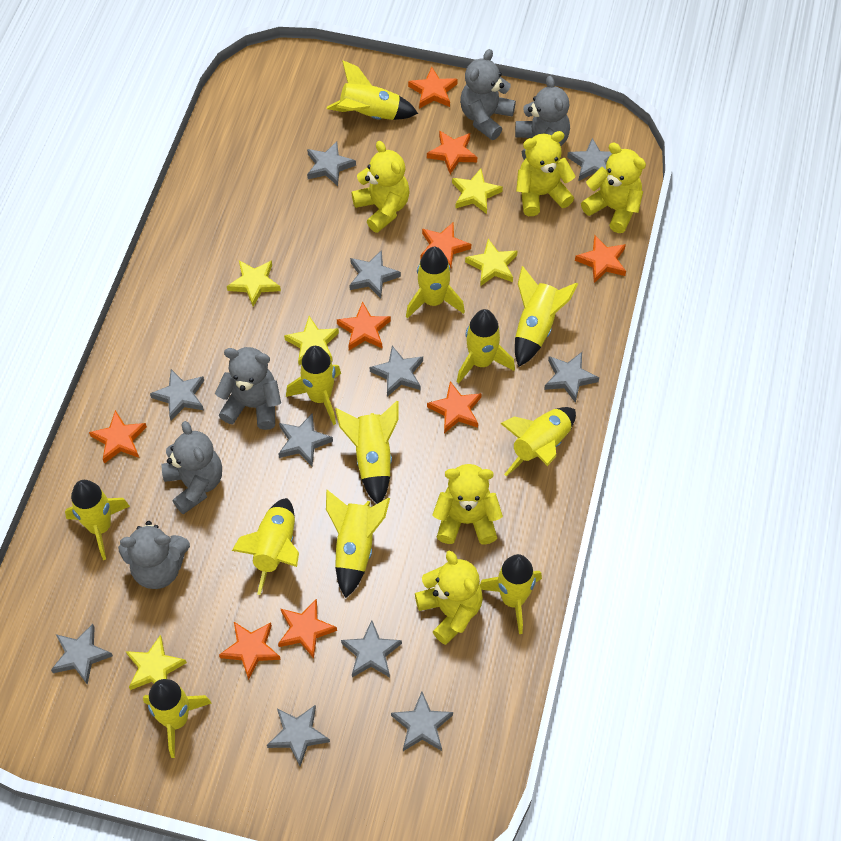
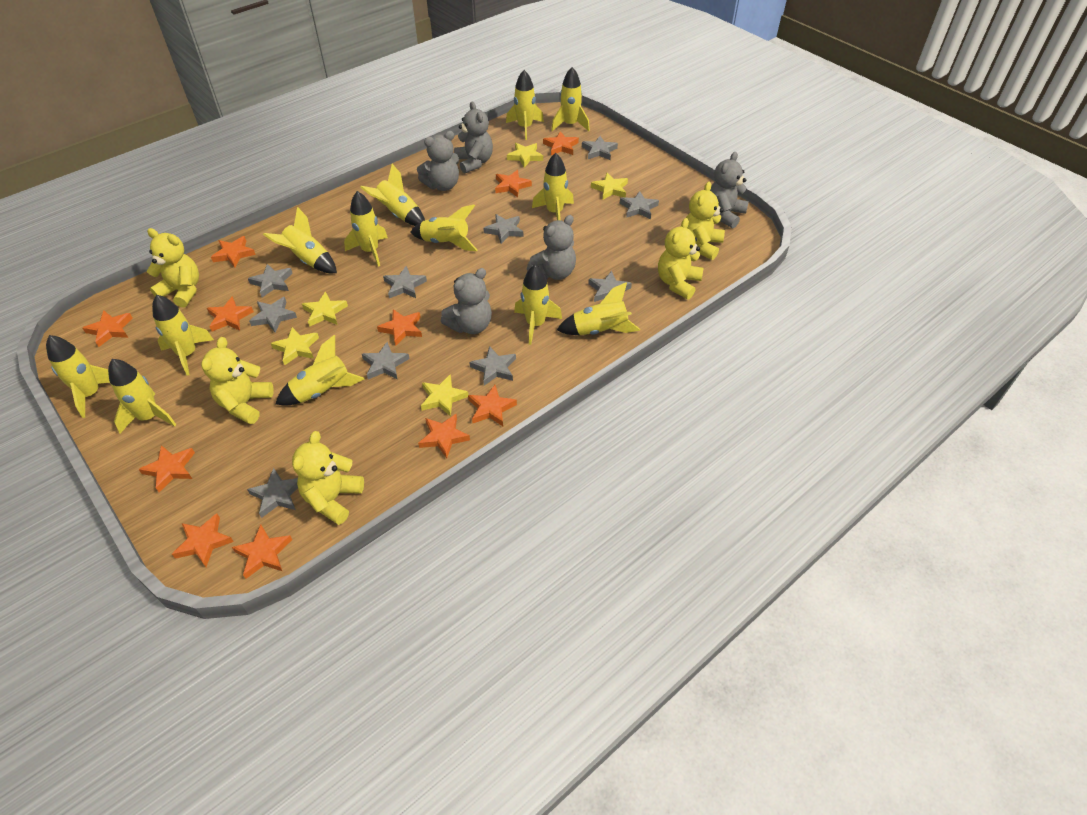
grey star: 11 -> 10
orange star: 9 -> 11
yellow rocket: 12 -> 13

